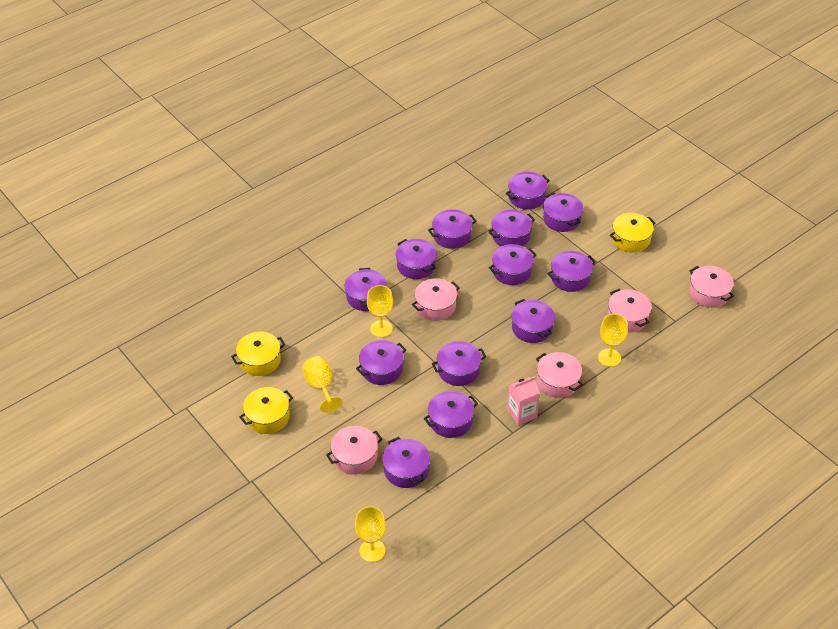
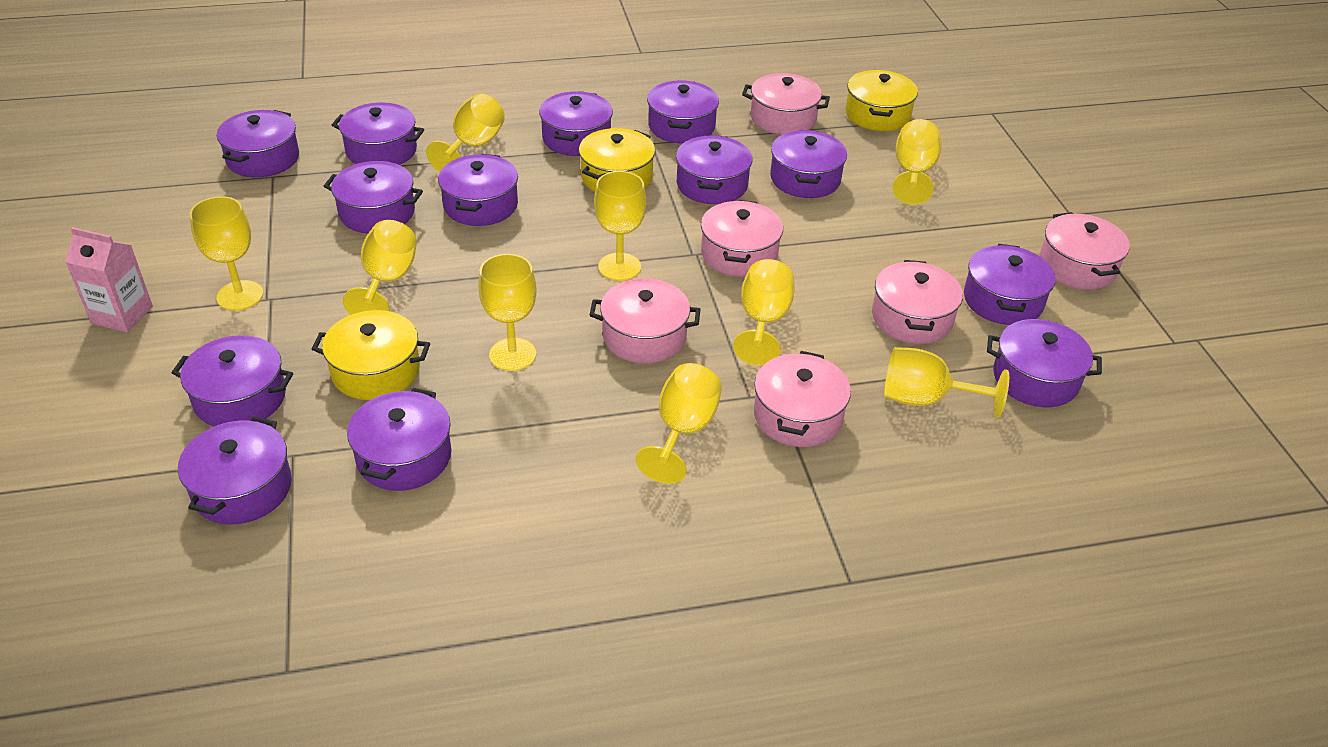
pink pot: 5 -> 6
yellow goblet: 4 -> 9

